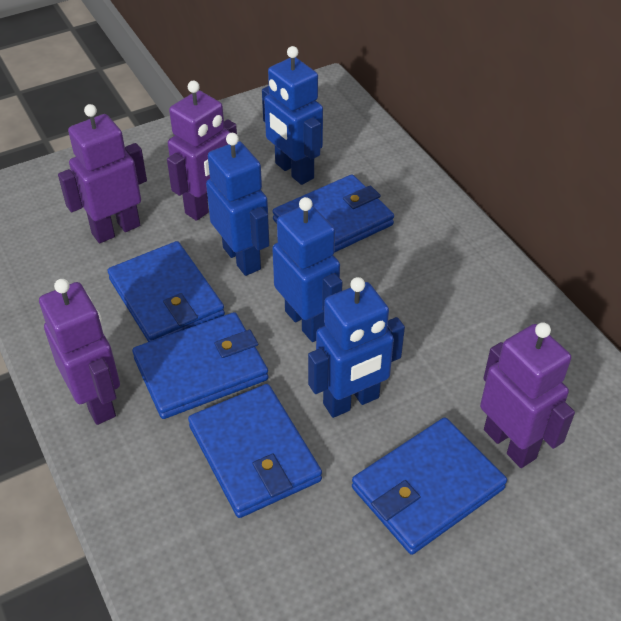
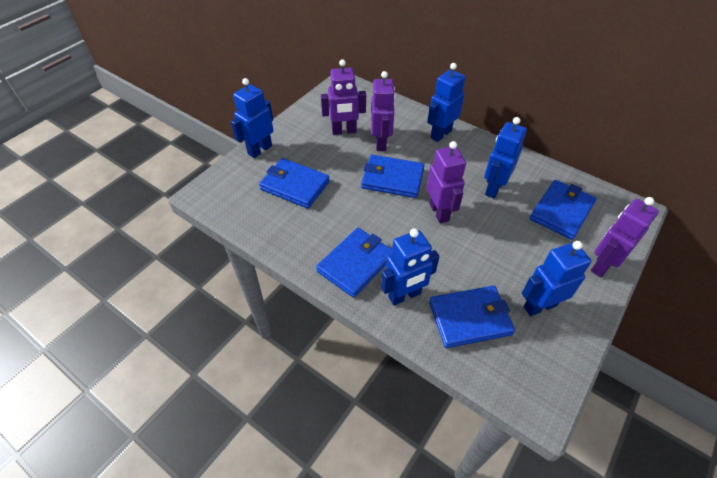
blue robot: 4 -> 5

